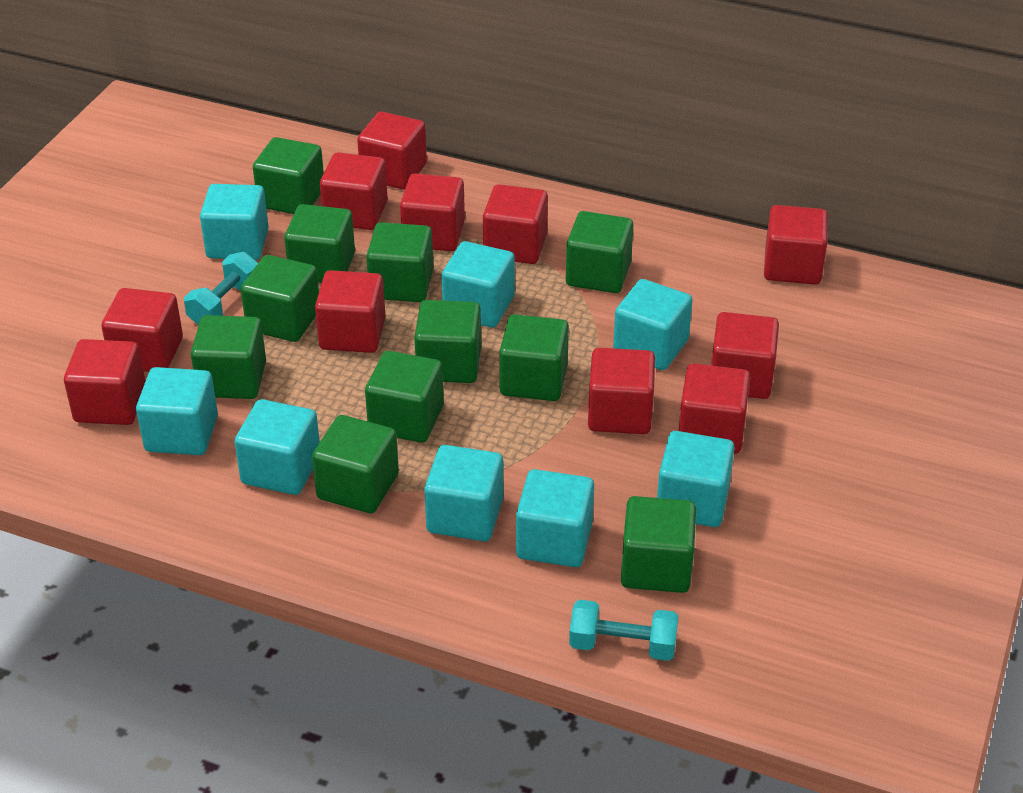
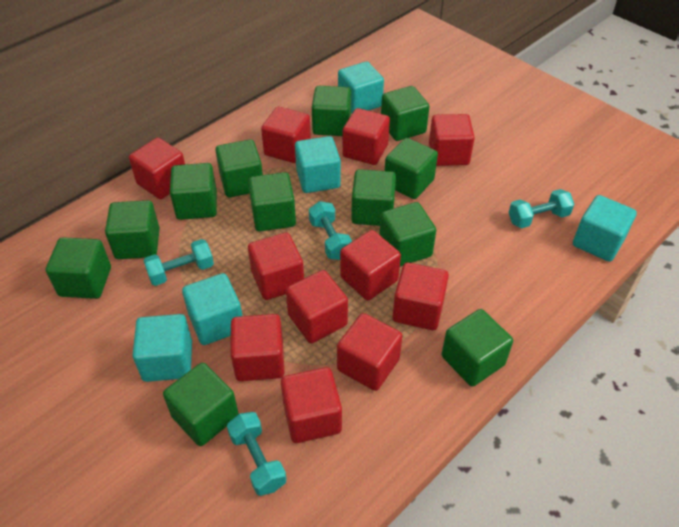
green cube: 11 -> 12
turquoise cube: 8 -> 5
turquoise dumbbell: 2 -> 4

